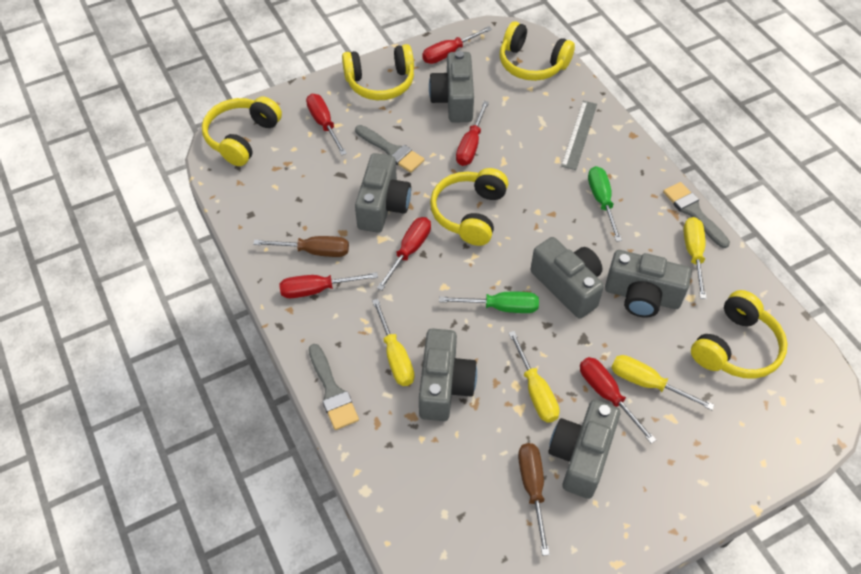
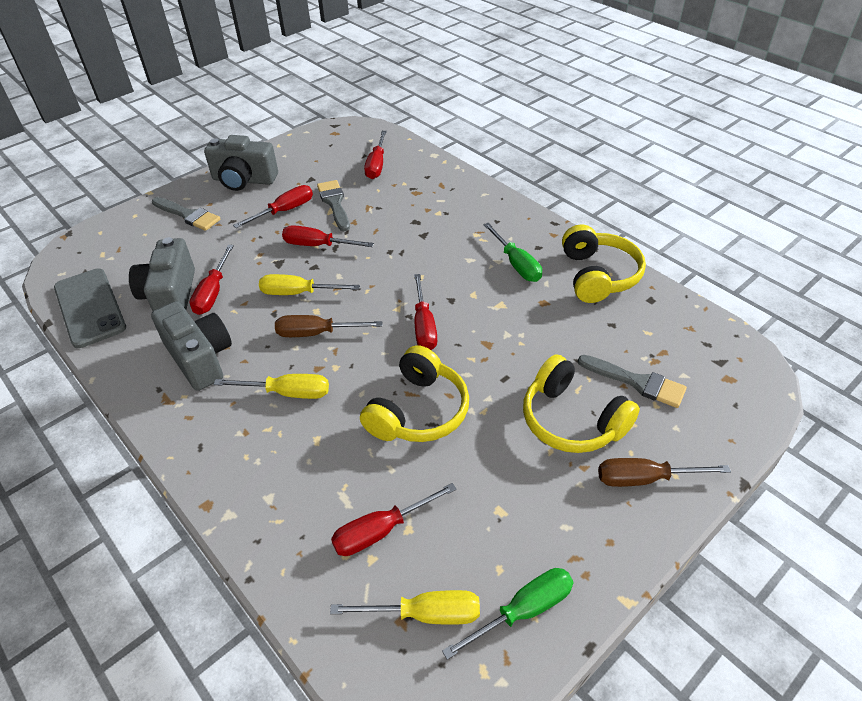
grey camera: 6 -> 3
grey phone: 0 -> 1
grey ruler: 1 -> 0
yellow headphones: 5 -> 3
yellow screwdriver: 4 -> 3

